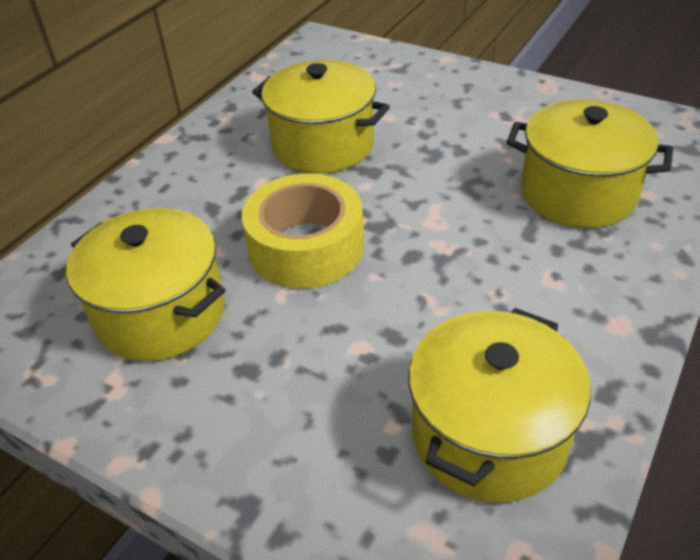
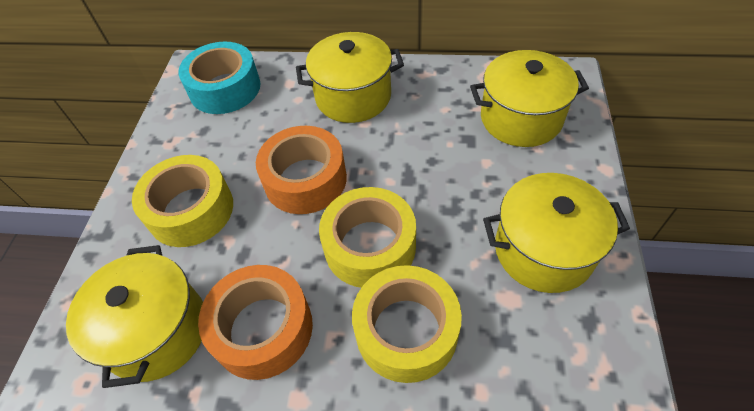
orange tape: 0 -> 2
turquoise tape: 0 -> 1
yellow tape: 1 -> 3

